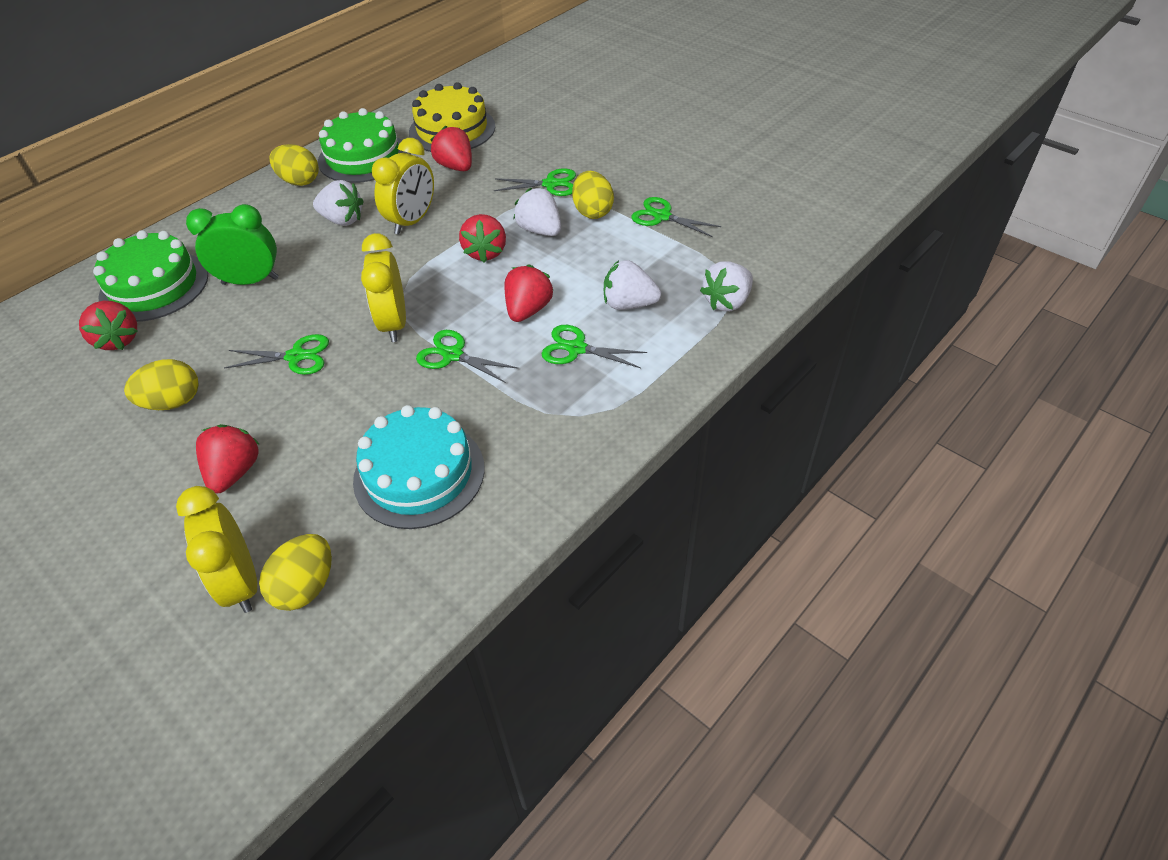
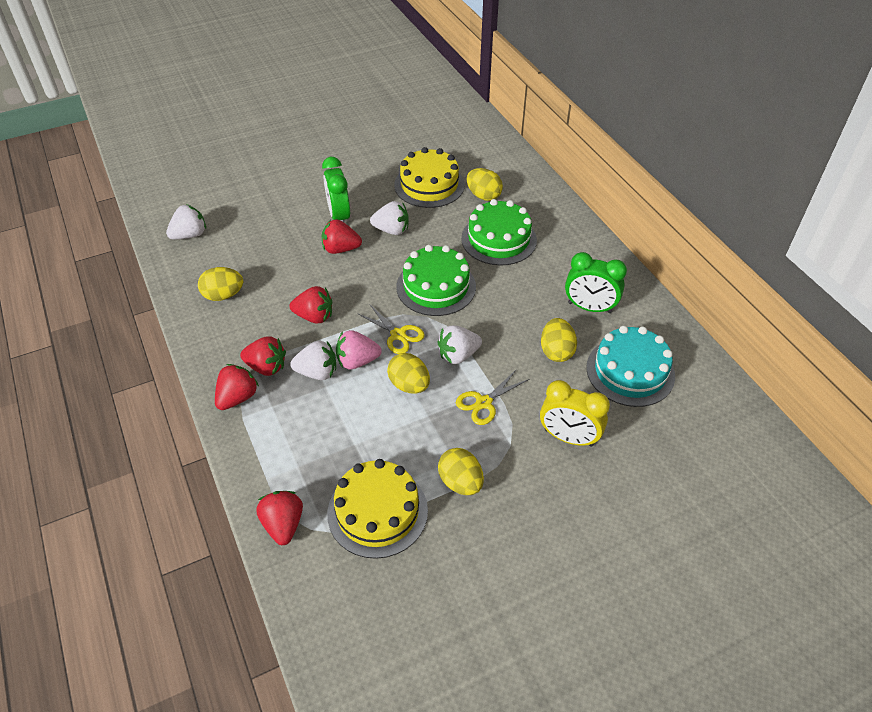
green clock: 1 -> 2
green scissors: 5 -> 0
pink strawberry: 0 -> 1
yellow cake: 1 -> 2
yellow clock: 3 -> 1
yellow egg: 4 -> 5
yellow scissors: 0 -> 2

